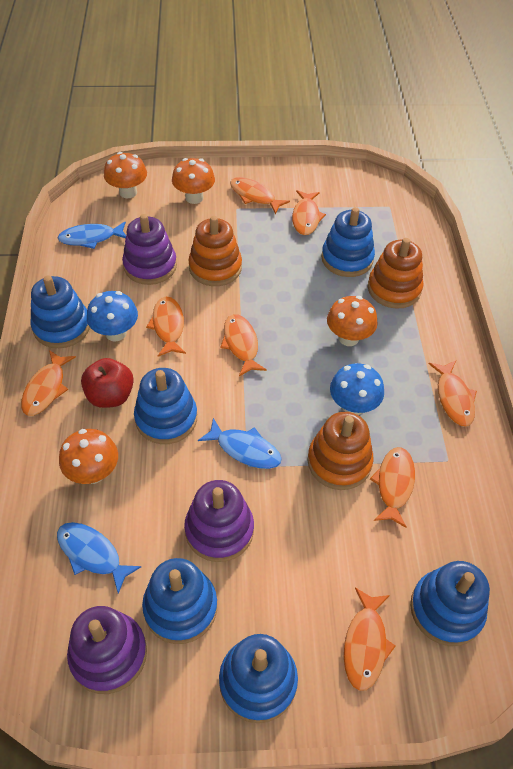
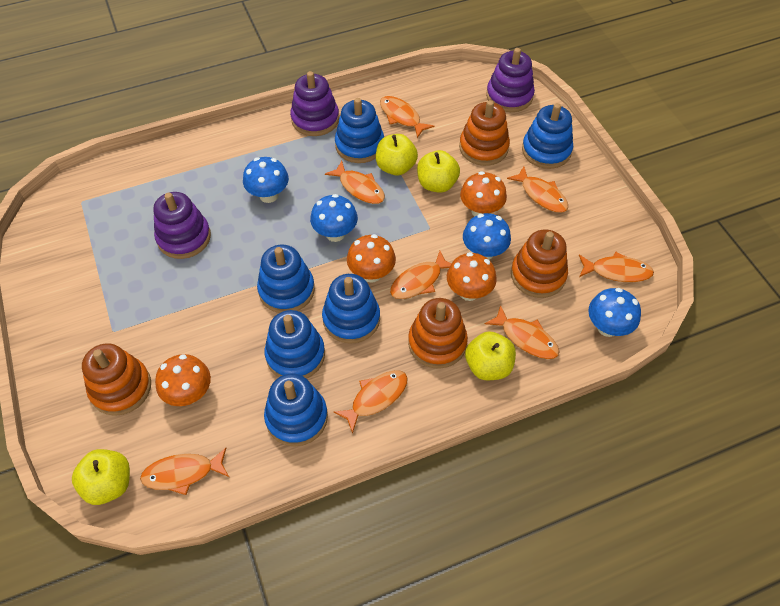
blue fish: 3 -> 0
blue mushroom: 2 -> 4
orange stacking toy: 3 -> 4
red apple: 1 -> 0
yellow apple: 0 -> 4

